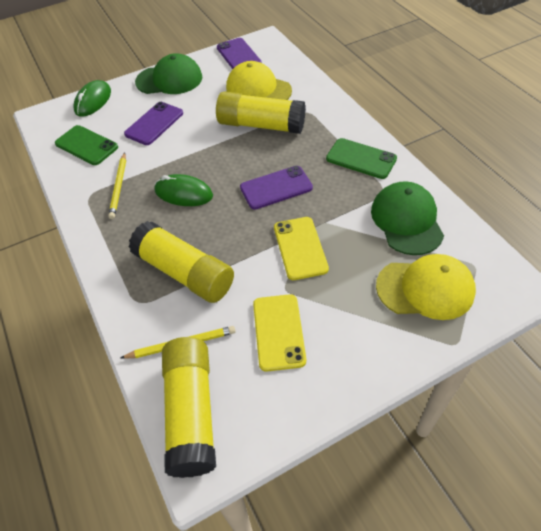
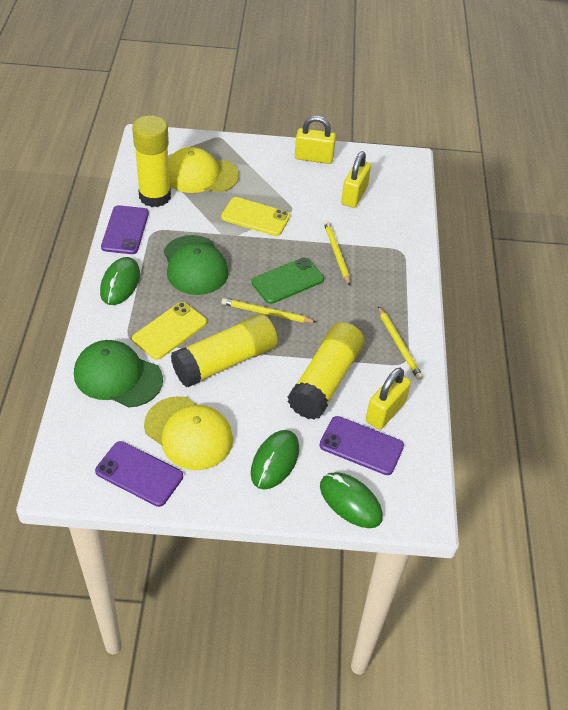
green mouse: 2 -> 3
green phone: 2 -> 1
yellow padlock: 0 -> 3
yellow pencil: 2 -> 3

